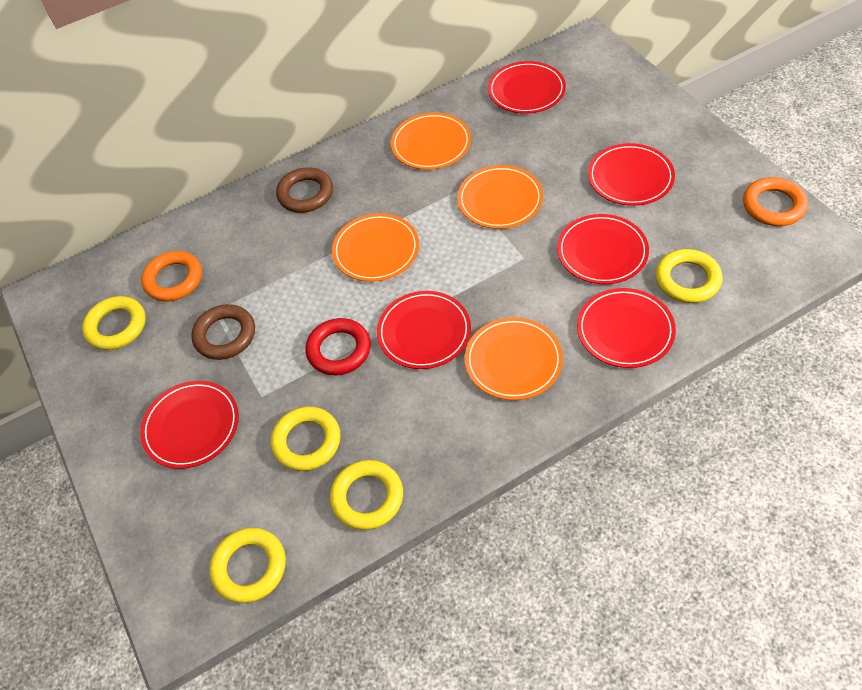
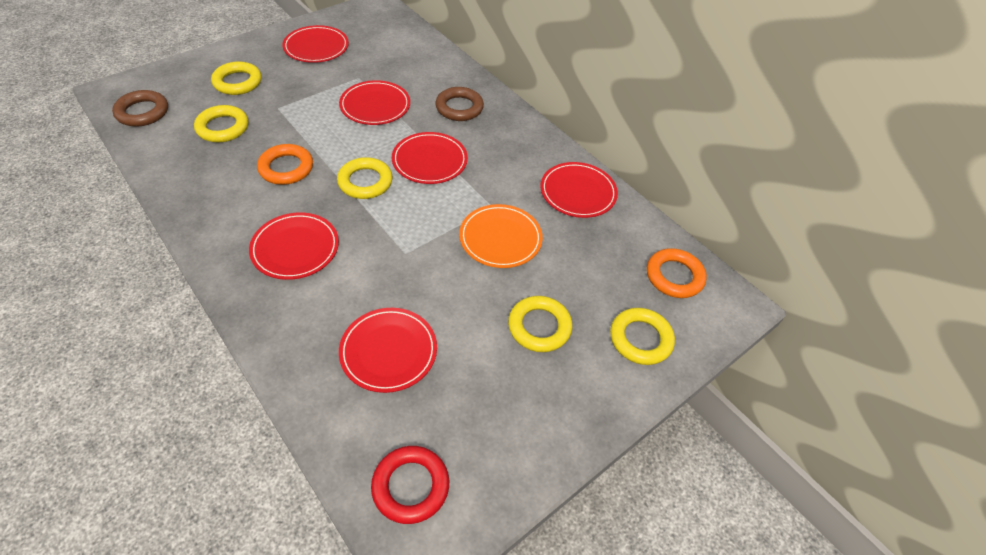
orange plate: 4 -> 1

